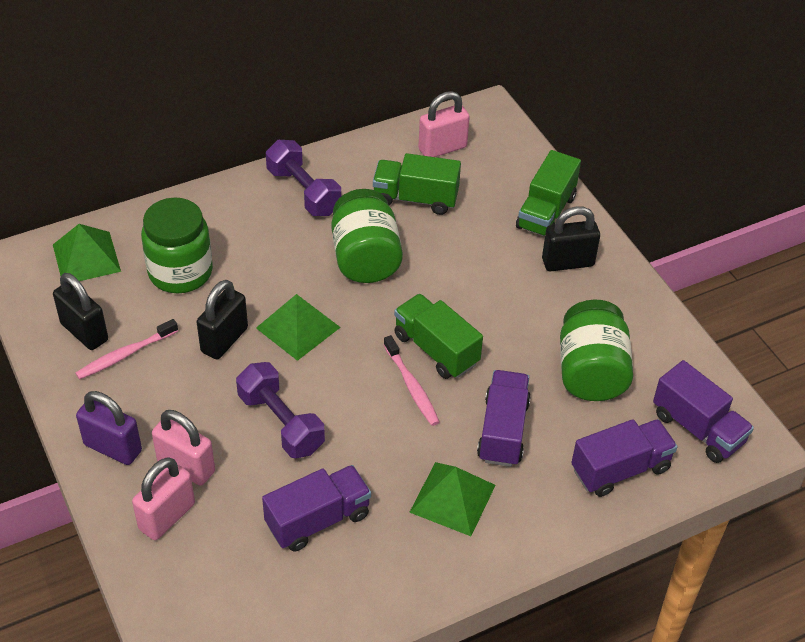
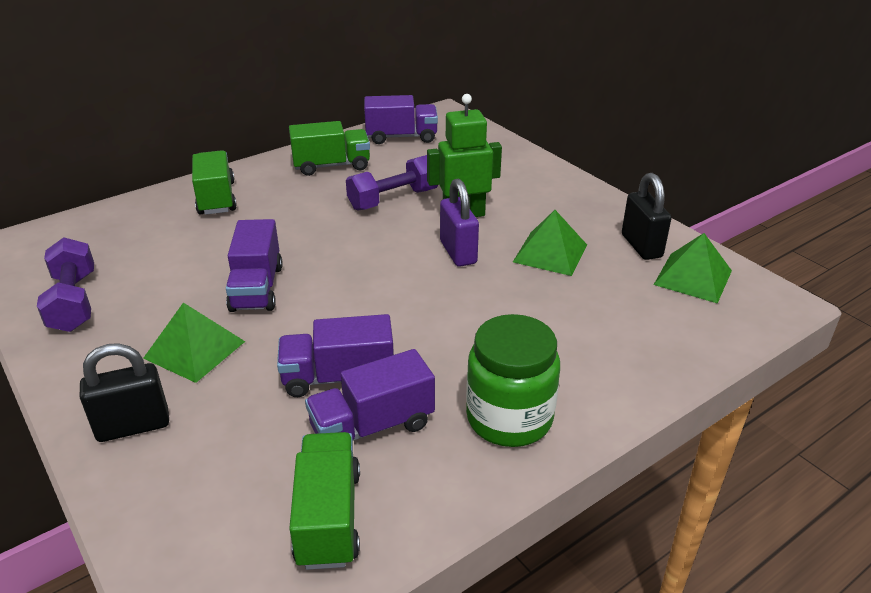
black padlock: 3 -> 2
green jar: 3 -> 1
green robot: 0 -> 1
pink padlock: 3 -> 0
pink toothbrush: 2 -> 0

